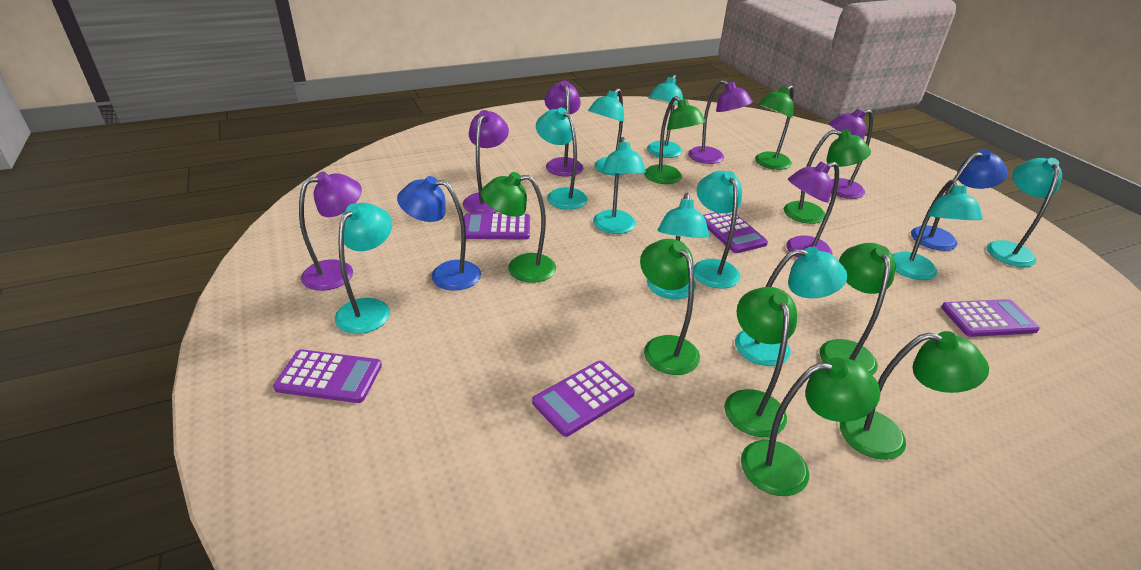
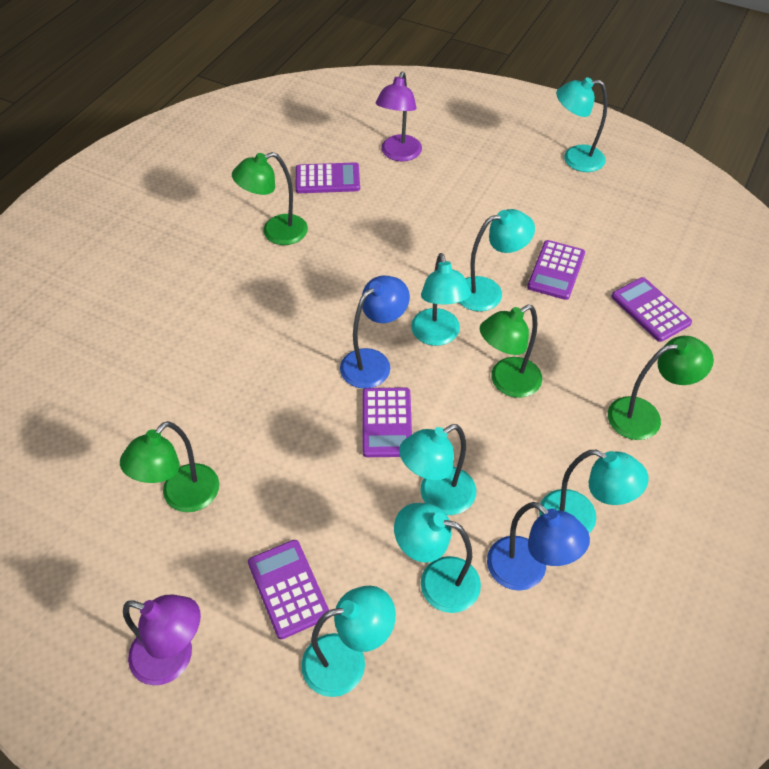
green lamp: 9 -> 4
purple lamp: 6 -> 2
turquoise lamp: 10 -> 7

